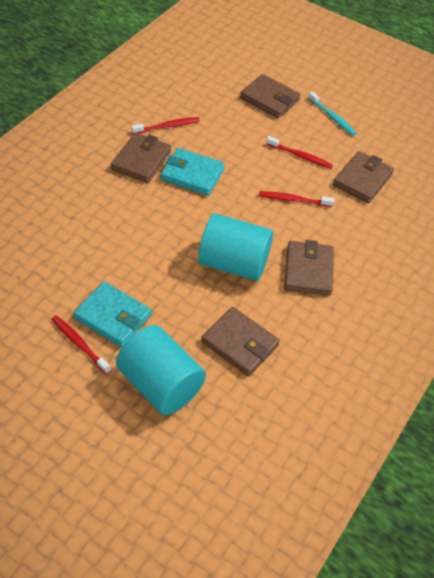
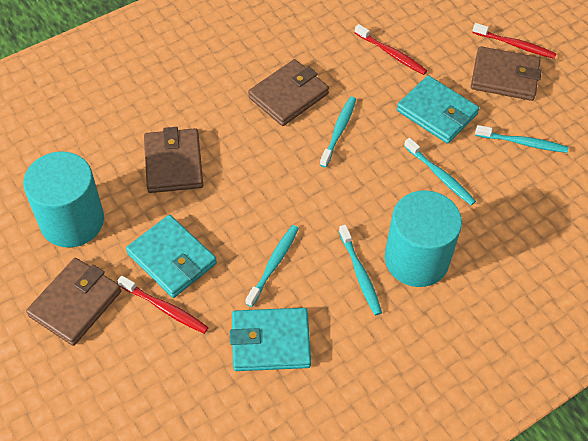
brown wallet: 5 -> 4
red toothbrush: 4 -> 3
turquoise toothbrush: 1 -> 5
turquoise wallet: 2 -> 3

